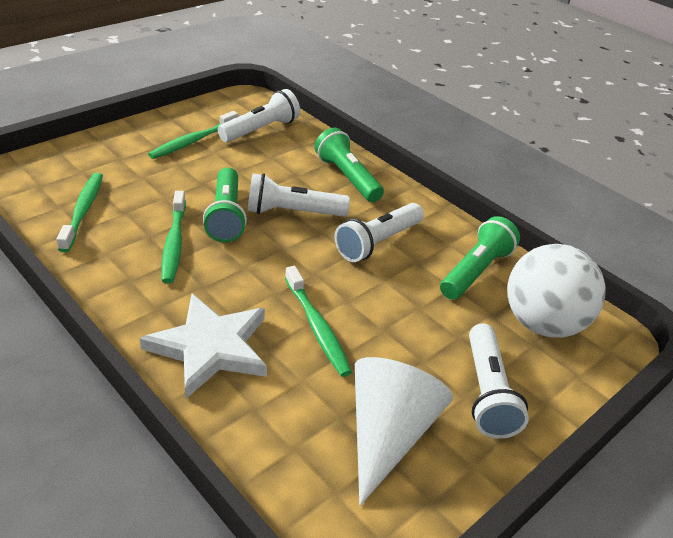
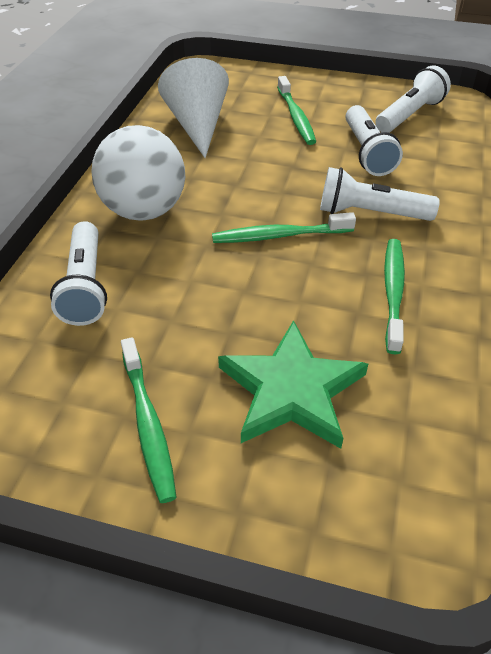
green flashlight: 3 -> 0
green star: 0 -> 1
white star: 1 -> 0

